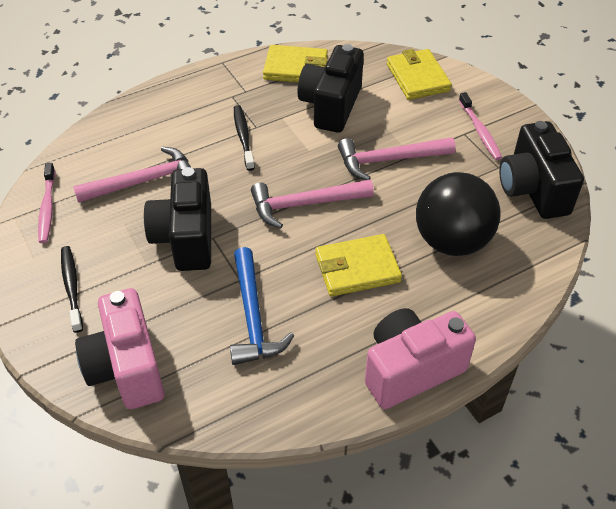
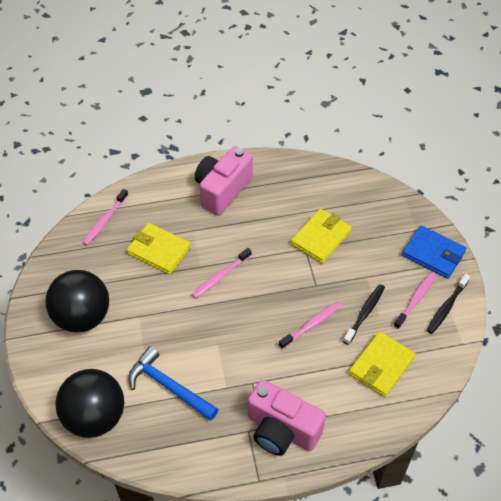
black ball: 1 -> 2
black camera: 3 -> 0
blue wallet: 0 -> 1
pink hammer: 3 -> 0
pink toothbrush: 2 -> 4

